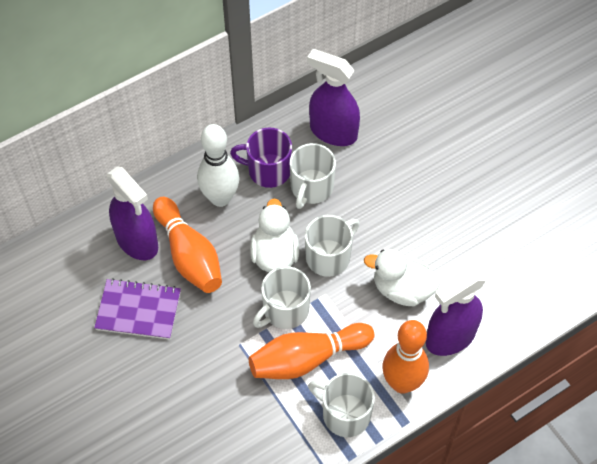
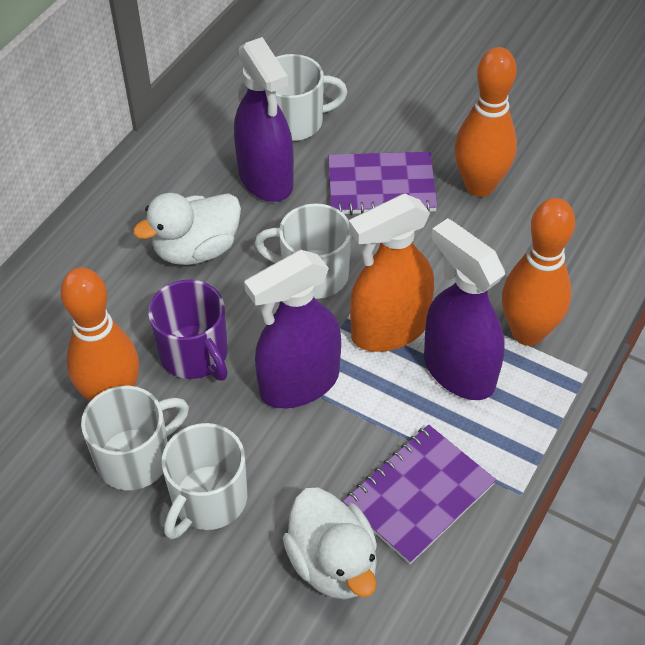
orange spray bottle: 0 -> 1
purple notebook: 1 -> 2
white bowling pin: 1 -> 0

